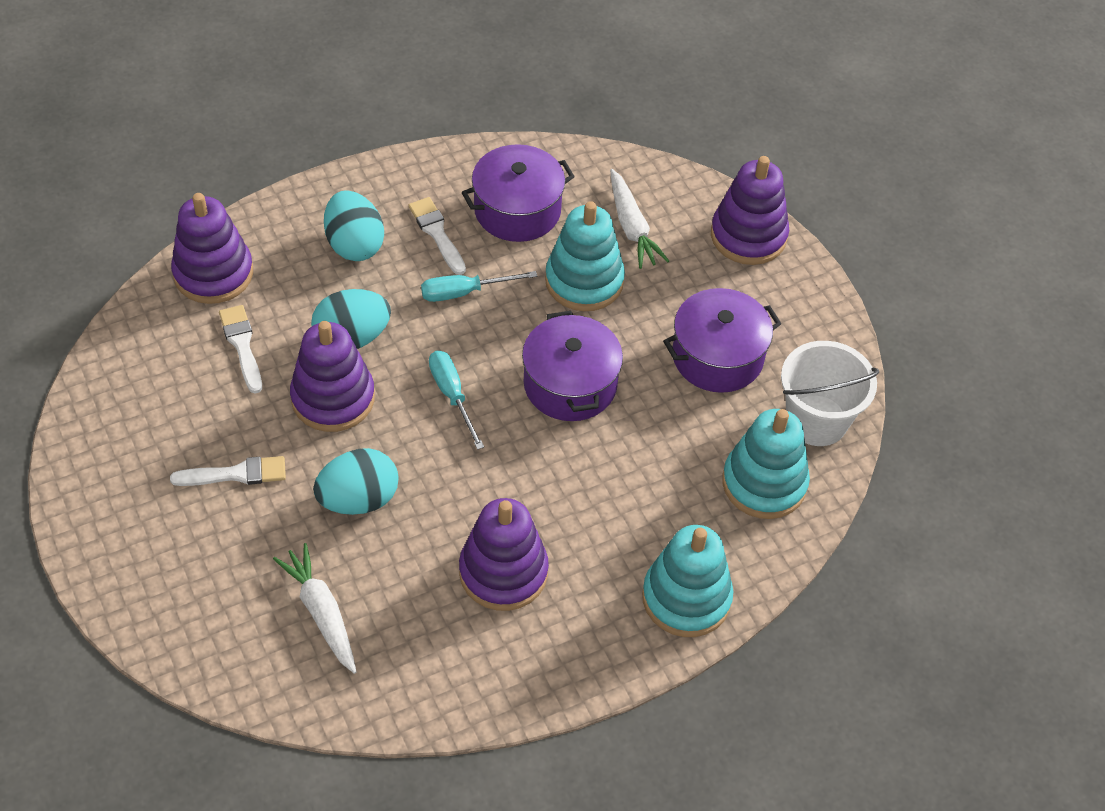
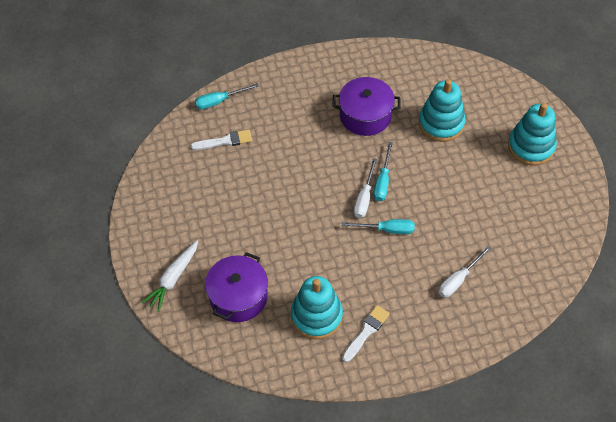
purple pot: 3 -> 2
purple stacking toy: 4 -> 0
turquoise egg: 3 -> 0
turquoise screwdriver: 2 -> 3
white brush: 3 -> 2
white bucket: 1 -> 0
white carrot: 2 -> 1
white screwdriver: 0 -> 2

